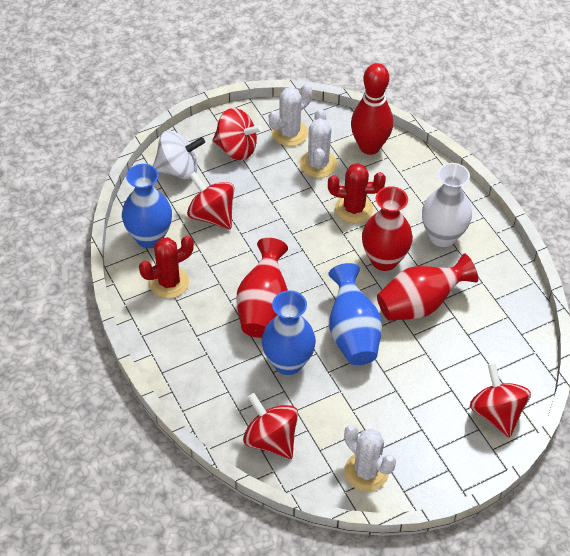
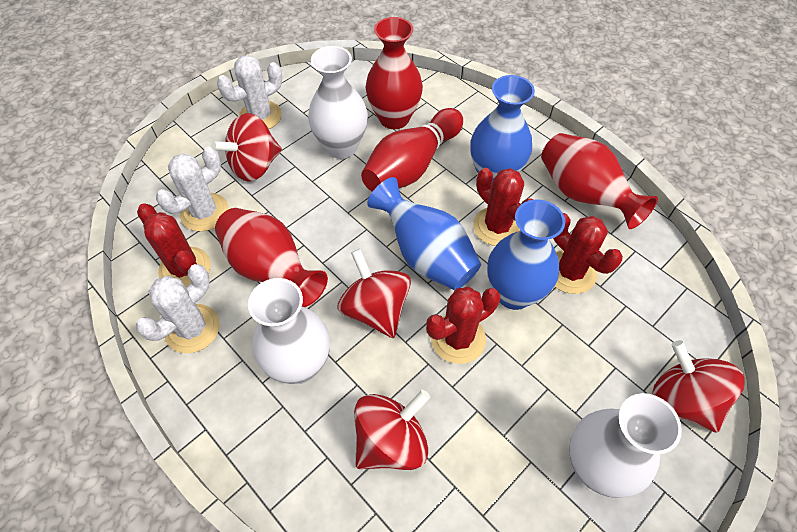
red cactus: 2 -> 4
white spinning top: 1 -> 0
white vase: 1 -> 3

